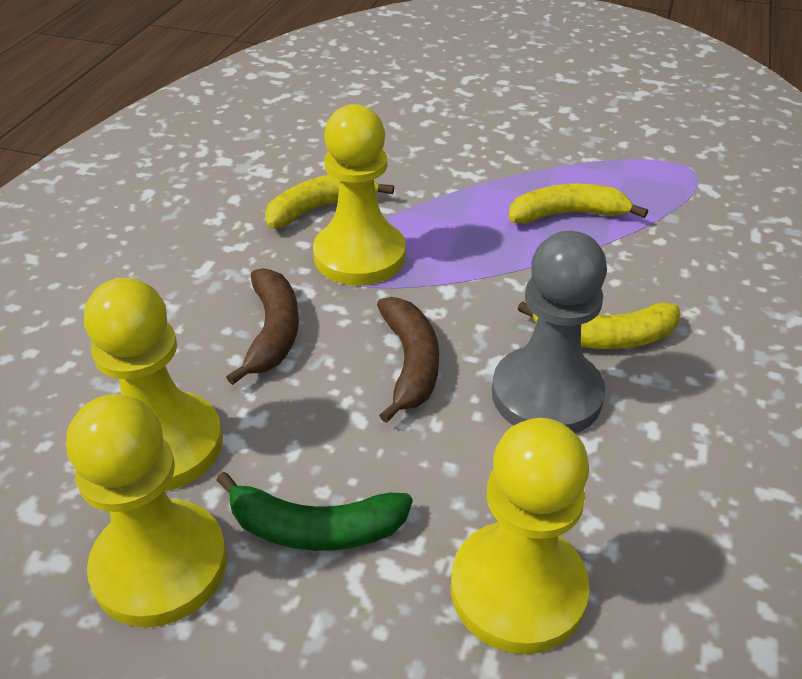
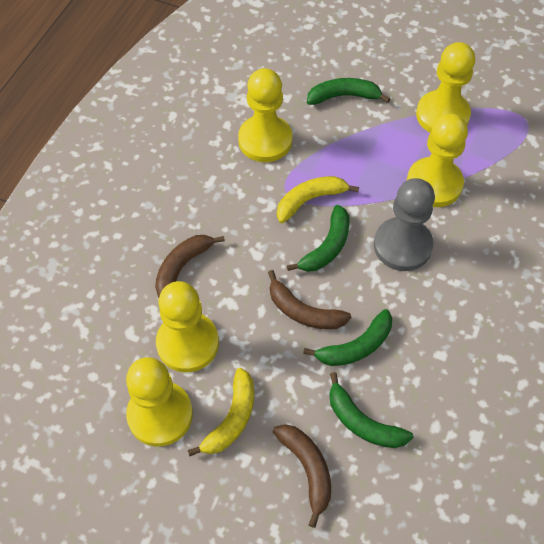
brown banana: 2 -> 3
green banana: 1 -> 4
yellow banana: 3 -> 2
yellow pawn: 4 -> 5

